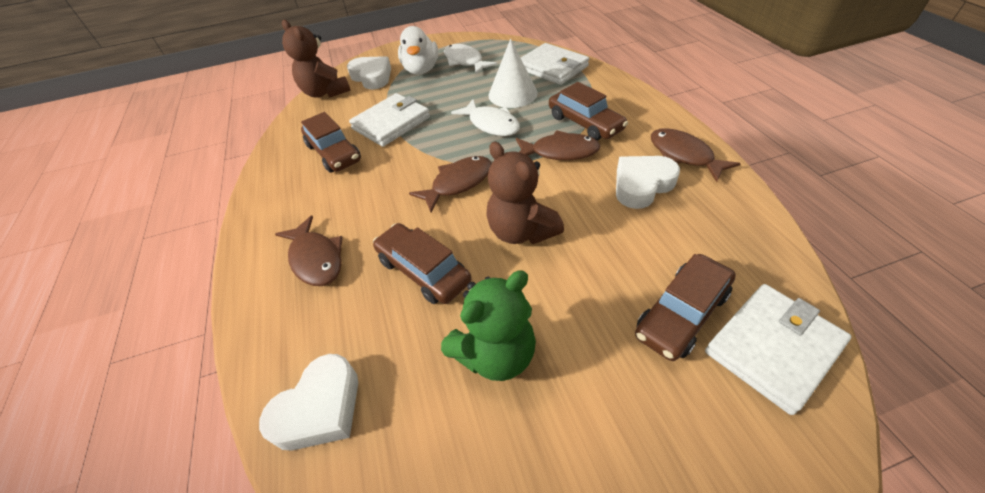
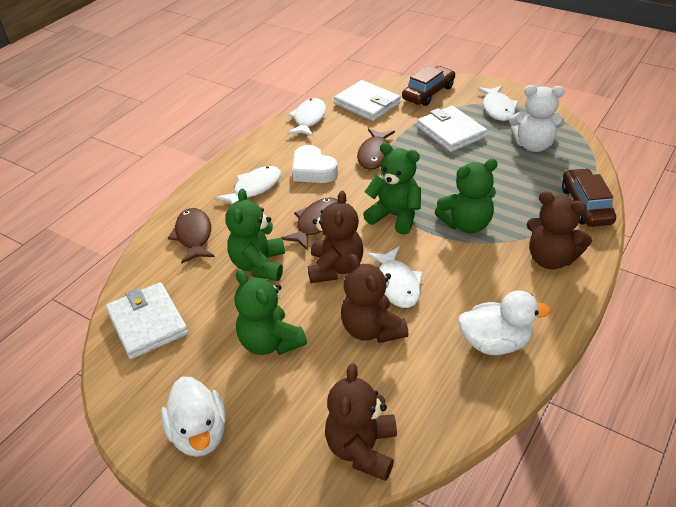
brown car: 4 -> 2
brown fish: 4 -> 3
brown teddy bear: 2 -> 4
green teddy bear: 1 -> 4
white cone: 1 -> 0
white duck: 1 -> 2
white fish: 2 -> 4
white heart: 3 -> 1
white teddy bear: 0 -> 1

